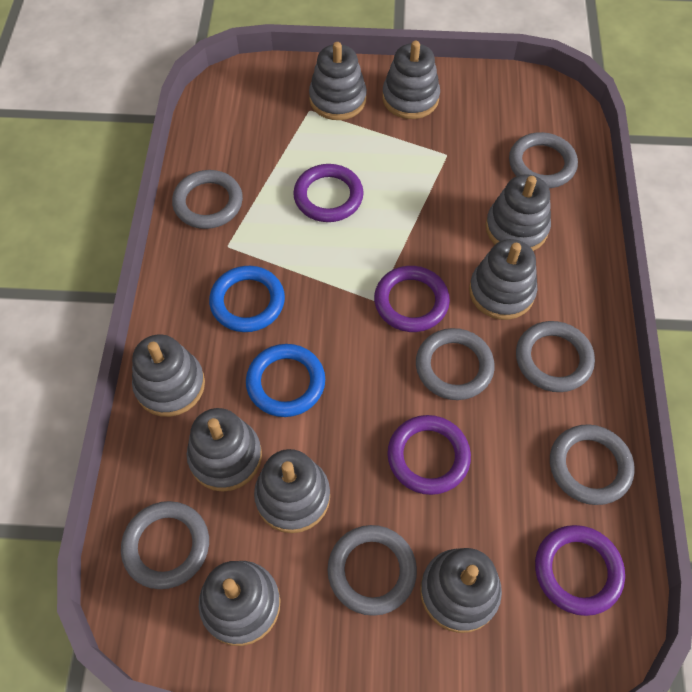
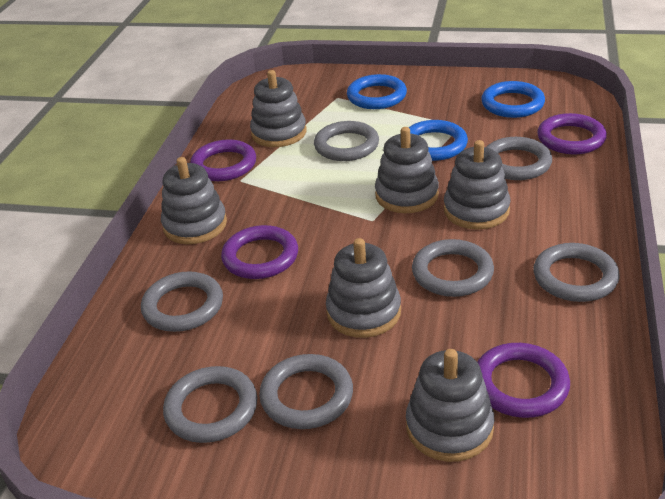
blue ring: 2 -> 3
grey stacking toy: 9 -> 6

